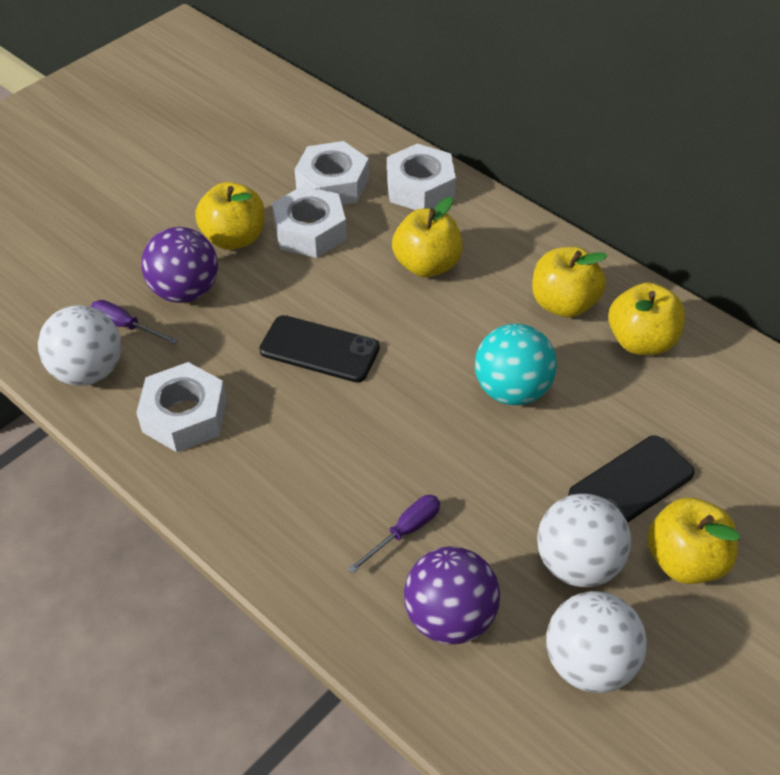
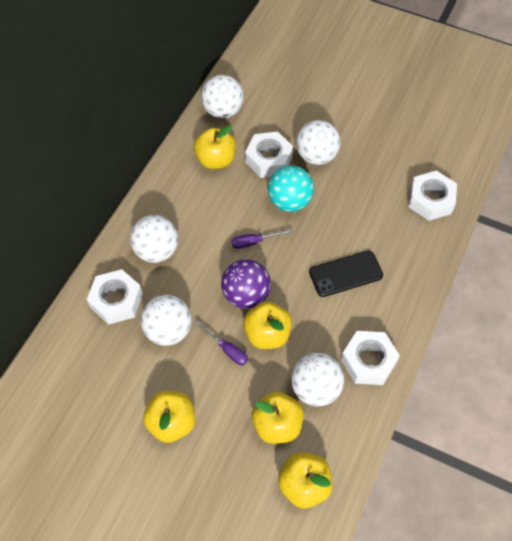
black phone: 2 -> 1
purple ball: 2 -> 1
white ball: 3 -> 5

